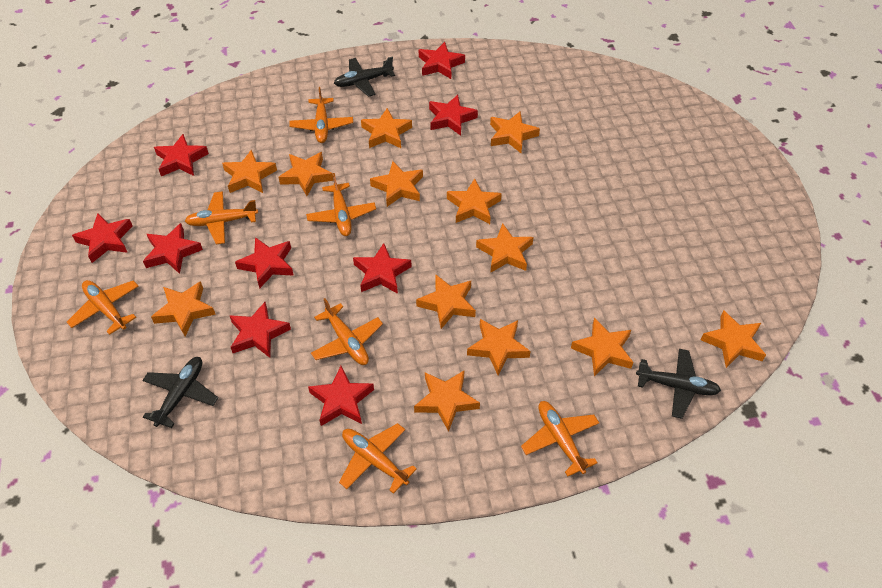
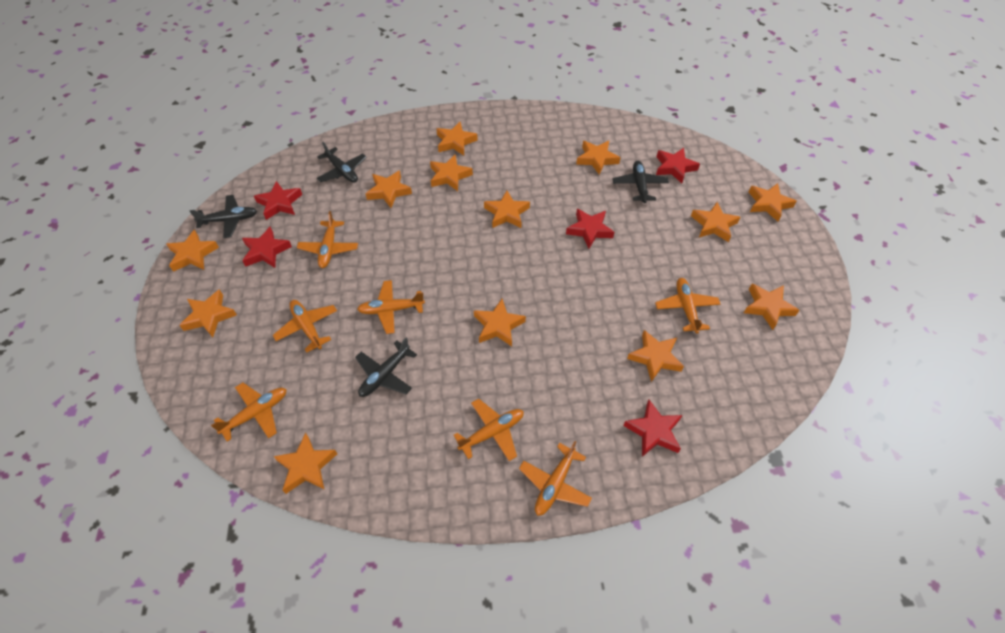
black plane: 3 -> 4
red star: 9 -> 5

